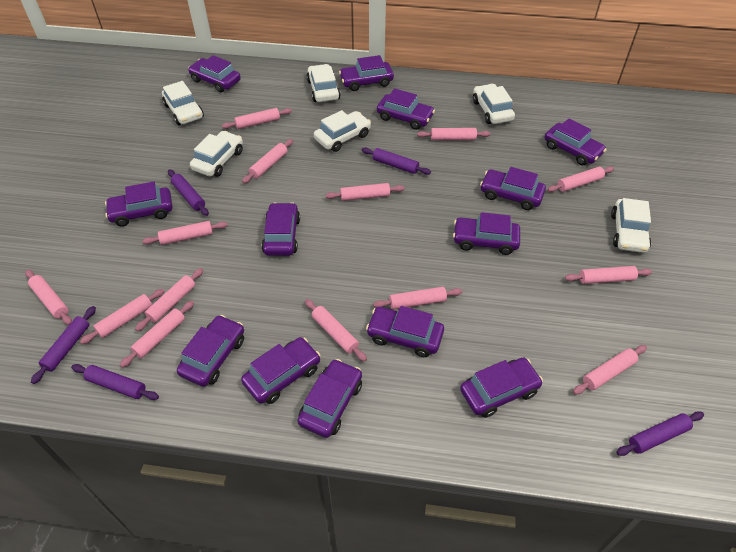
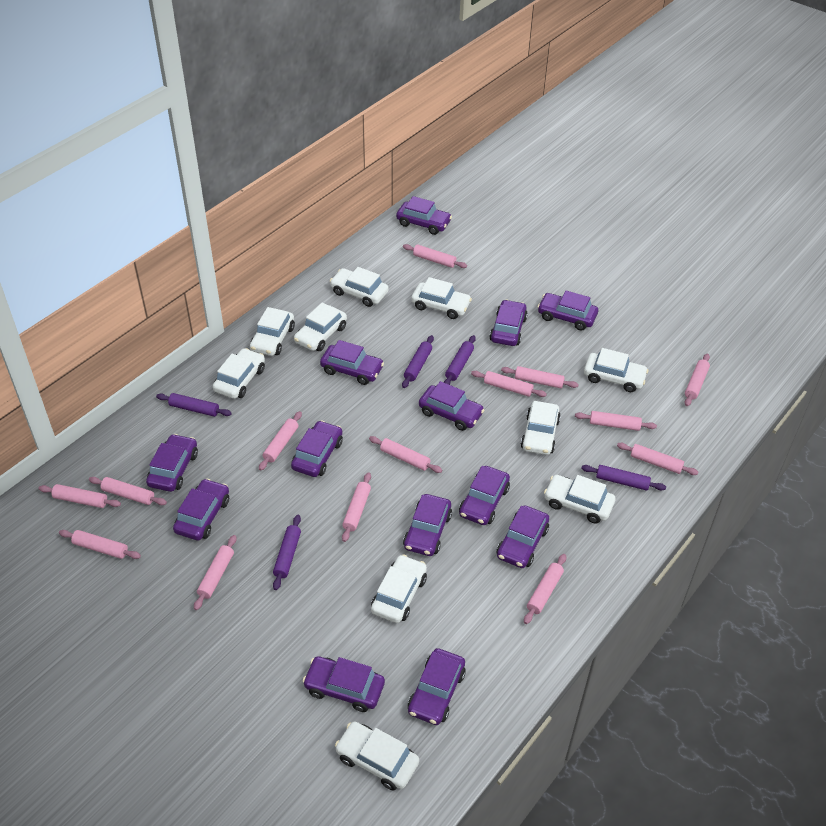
white car: 6 -> 10

